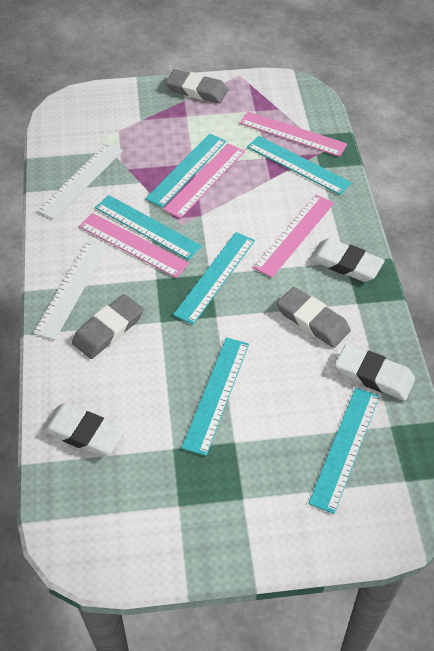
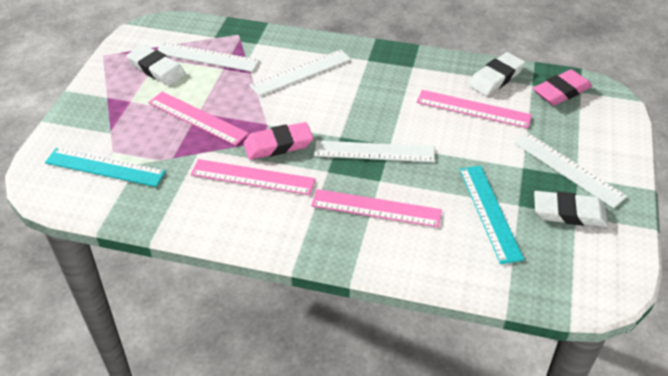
grey eraser: 3 -> 0
pink eraser: 0 -> 2
turquoise ruler: 6 -> 2
white ruler: 2 -> 4

